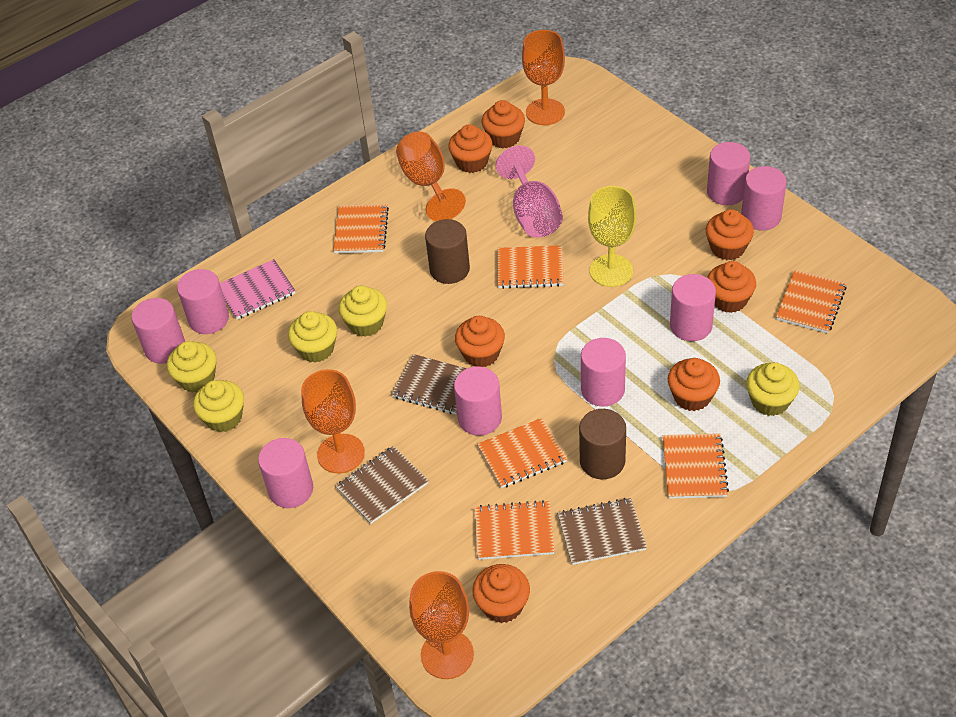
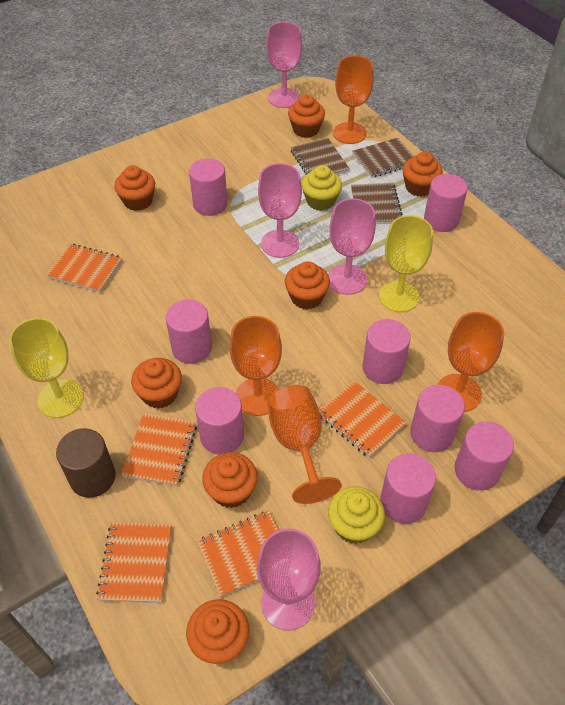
brown cylinder: 2 -> 1
orange notebook: 6 -> 5
pink goblet: 1 -> 4
pink notebook: 1 -> 0
yellow cupcake: 5 -> 2
yellow goblet: 1 -> 2

